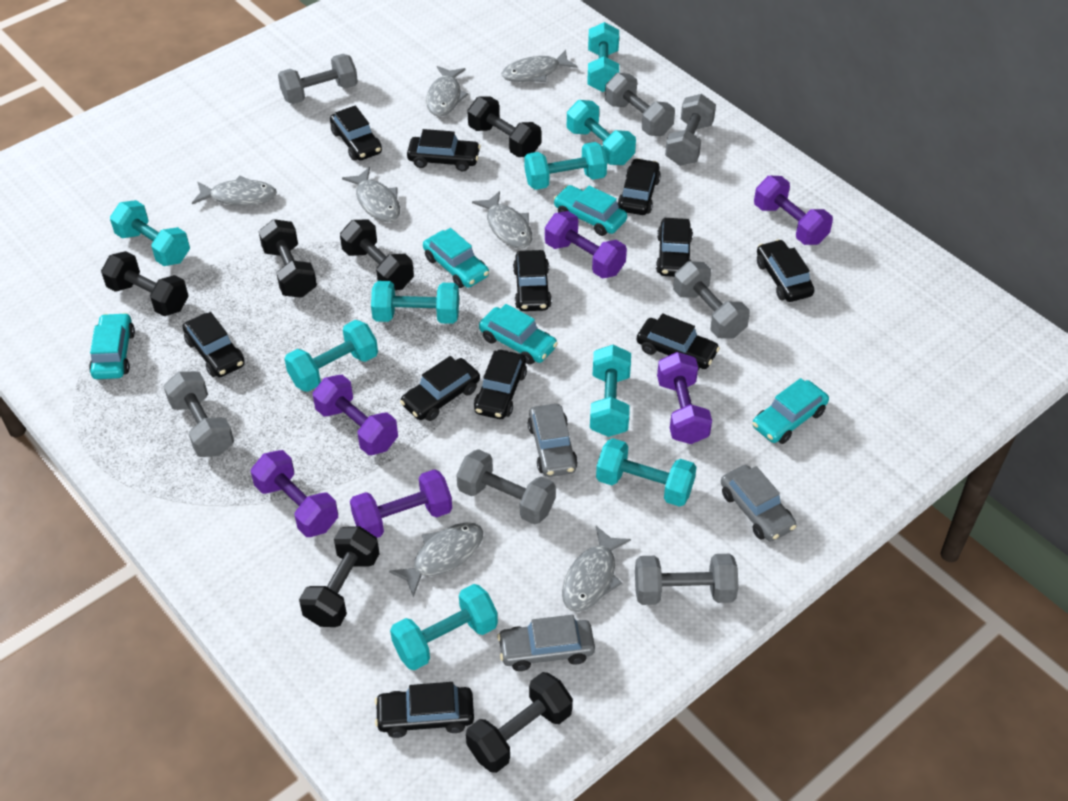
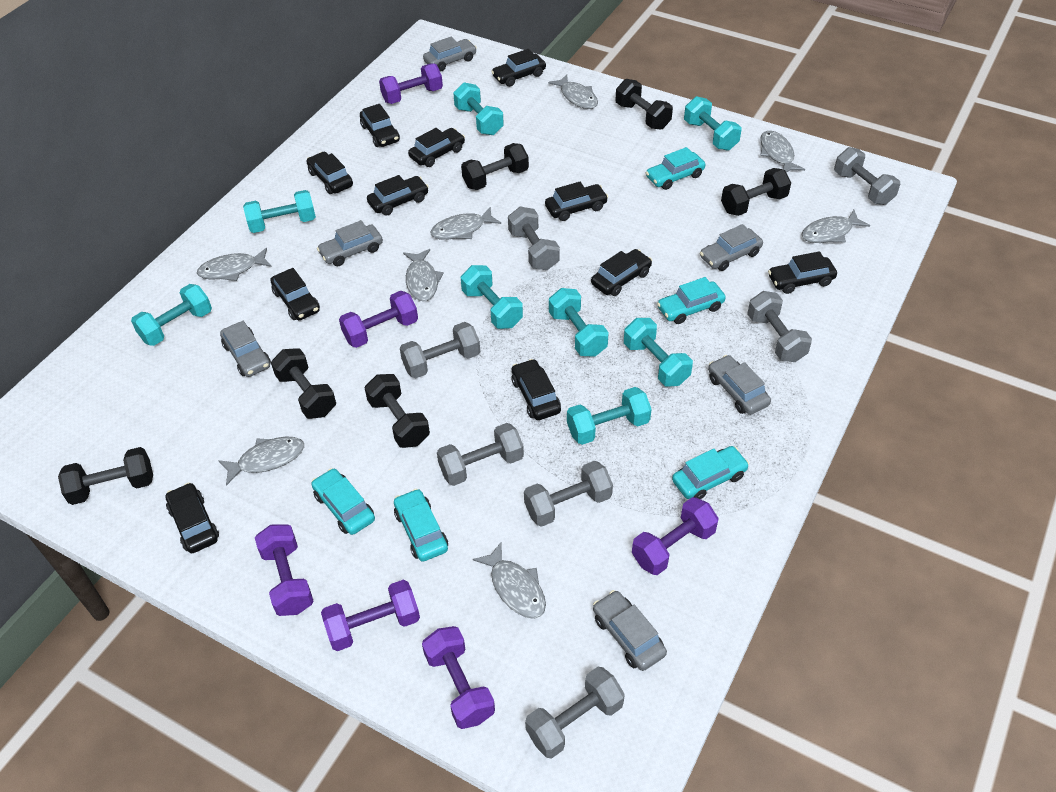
grey car: 3 -> 6
grey fish: 7 -> 8
turquoise dumbbell: 9 -> 8

